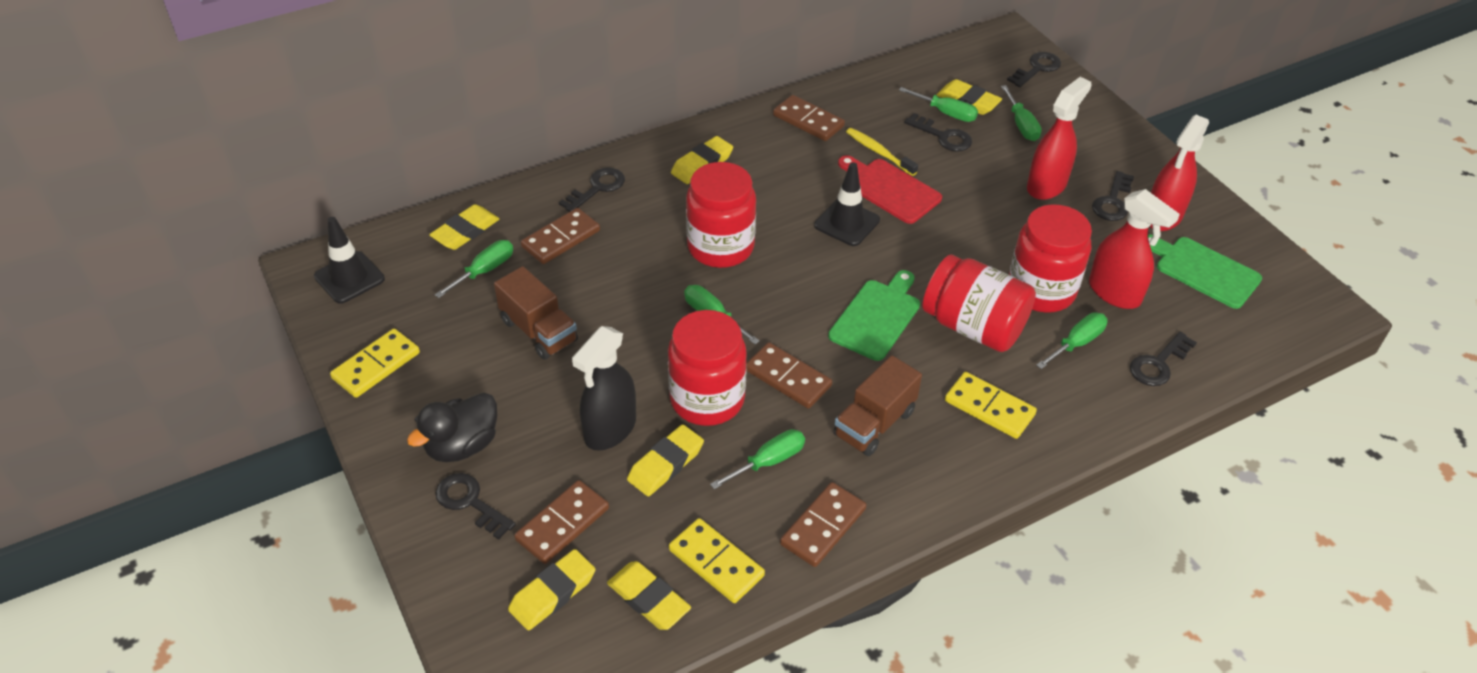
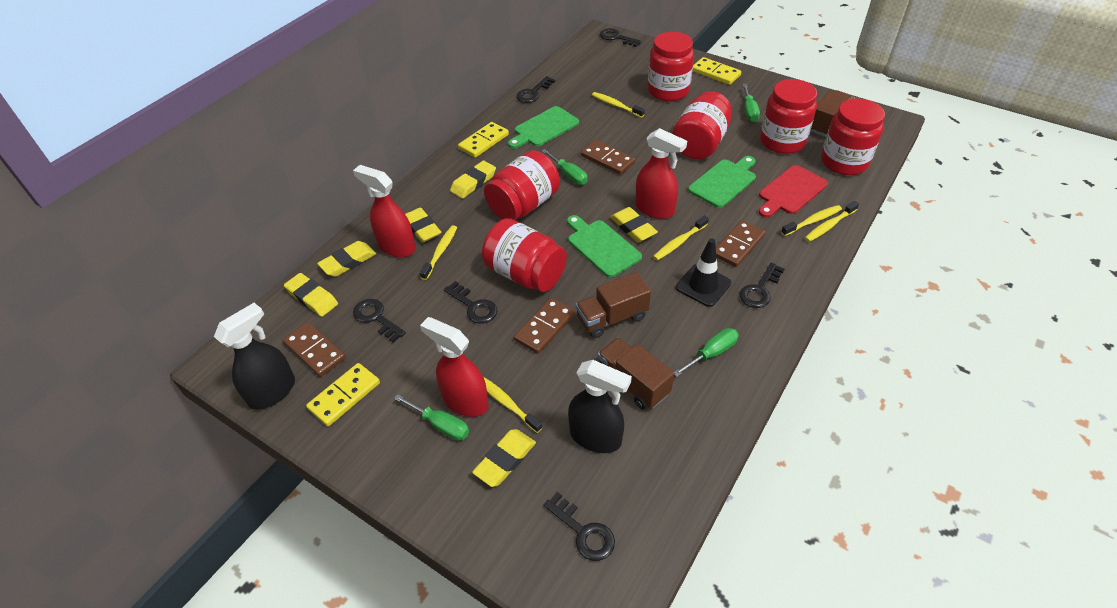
black duck: 1 -> 0
black spray bottle: 1 -> 2
black traffic cone: 2 -> 1
brown domino: 5 -> 4
brown truck: 2 -> 3
green cutting board: 2 -> 3
green screwdriver: 6 -> 4
red jar: 4 -> 6
yellow toothbrush: 1 -> 6

